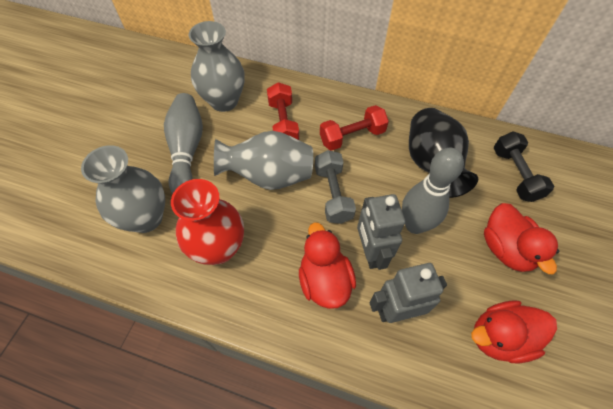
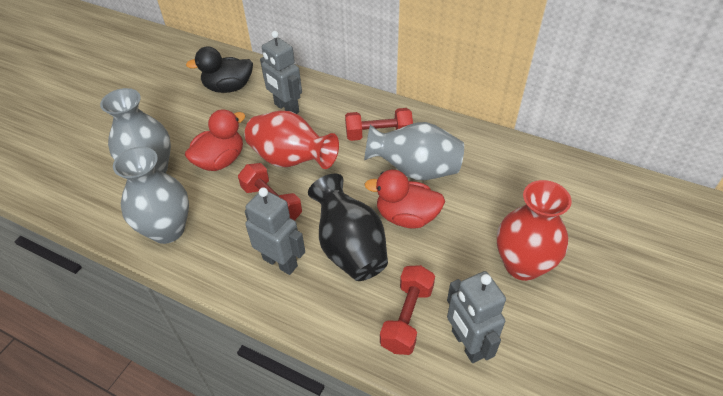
black duck: 0 -> 1
black dumbbell: 1 -> 0
grey bowling pin: 2 -> 0
grey dumbbell: 1 -> 0
grey robot: 2 -> 3
red duck: 3 -> 2
red dumbbell: 2 -> 3
red vase: 1 -> 2

